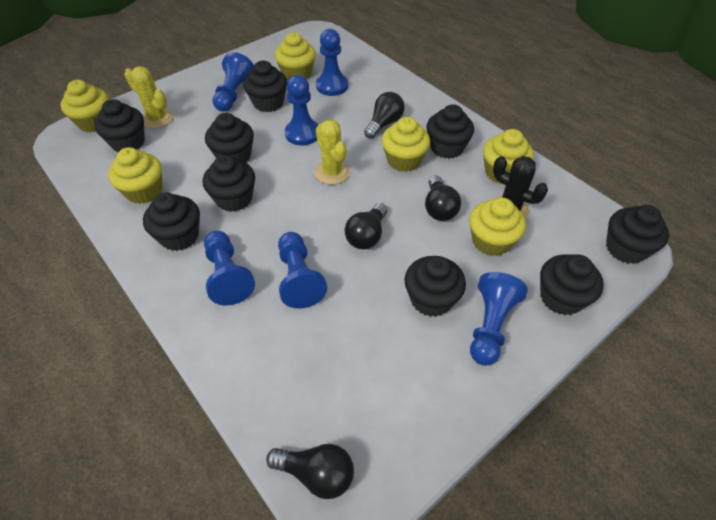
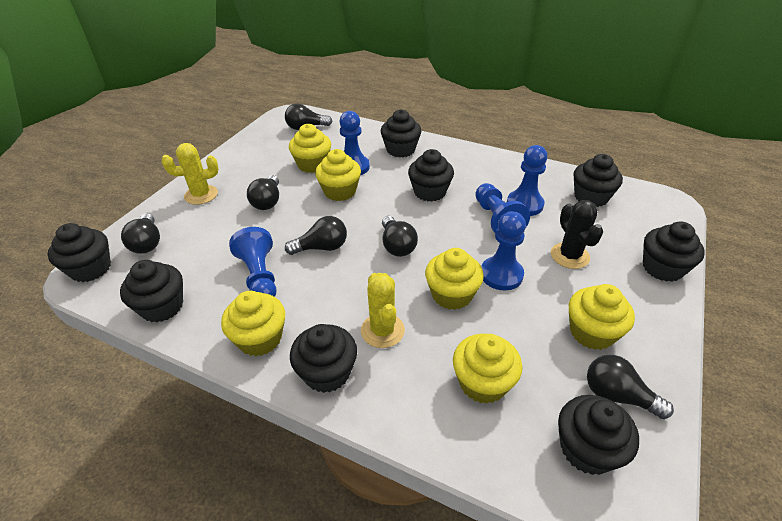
black cupcake: 9 -> 8
black light bulb: 4 -> 6
blue pawn: 6 -> 5

